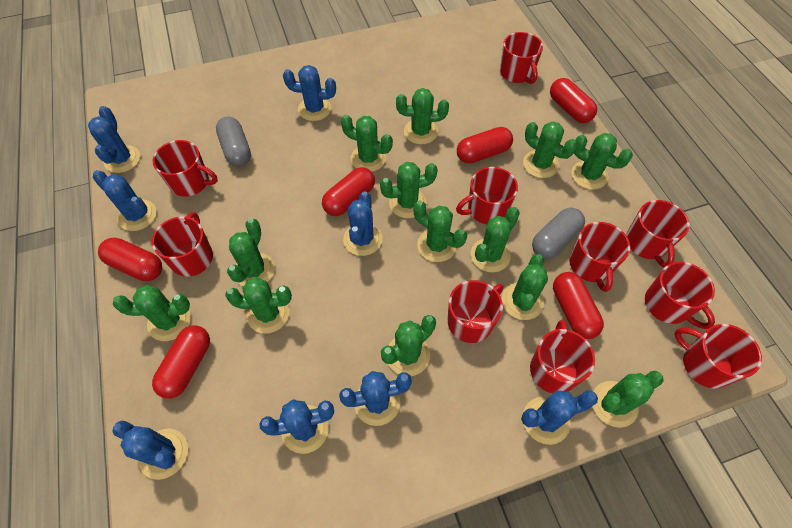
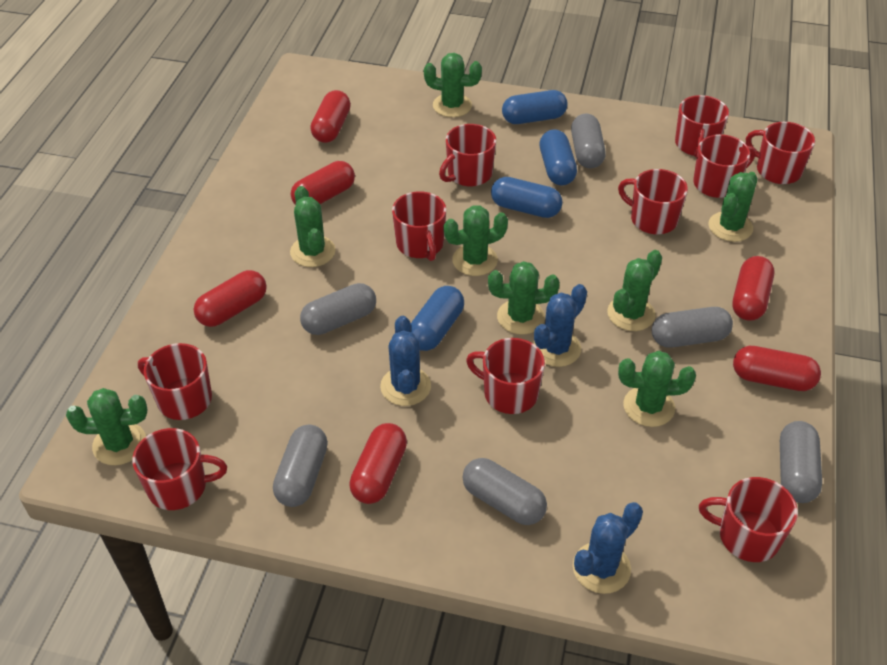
blue cactus: 8 -> 3
blue capsule: 0 -> 4
green cactus: 13 -> 8
grey capsule: 2 -> 6

